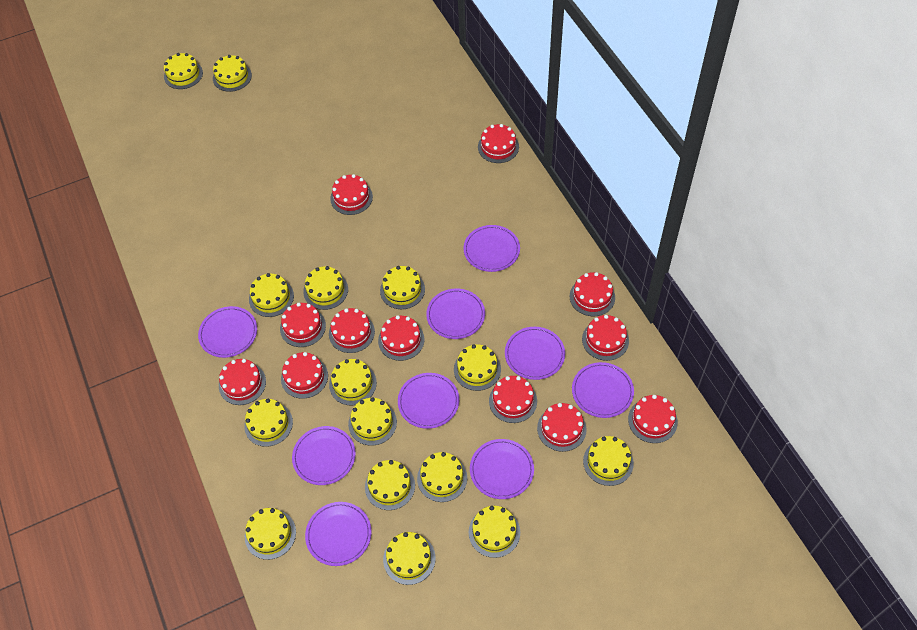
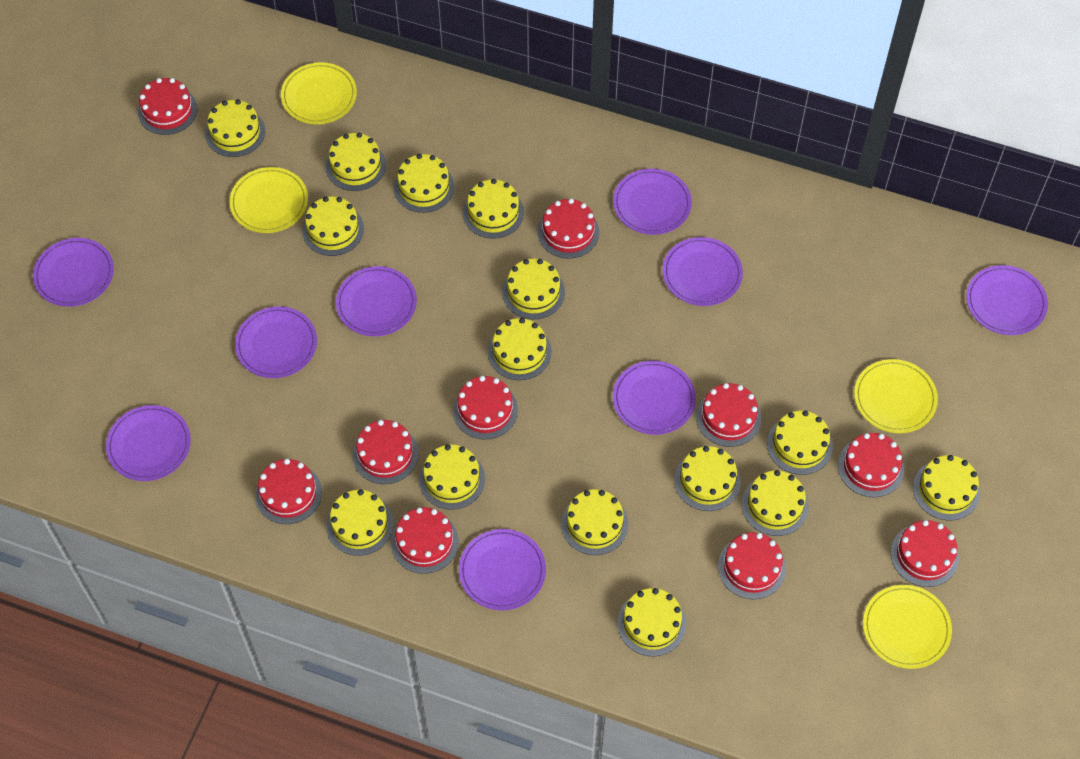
red cake: 12 -> 10
yellow plate: 0 -> 4

